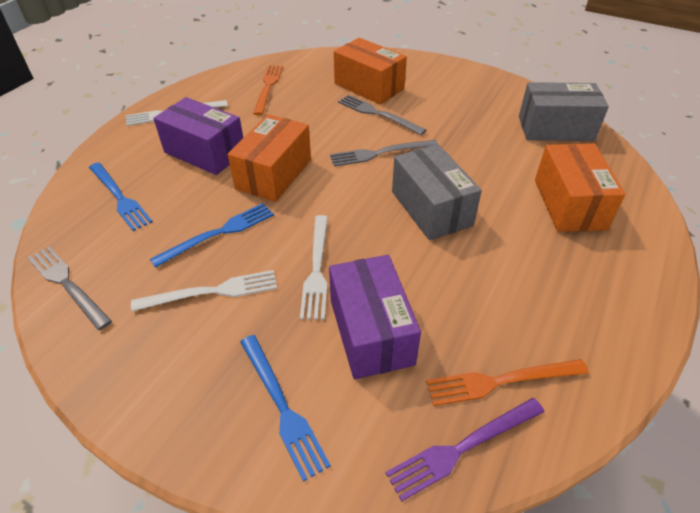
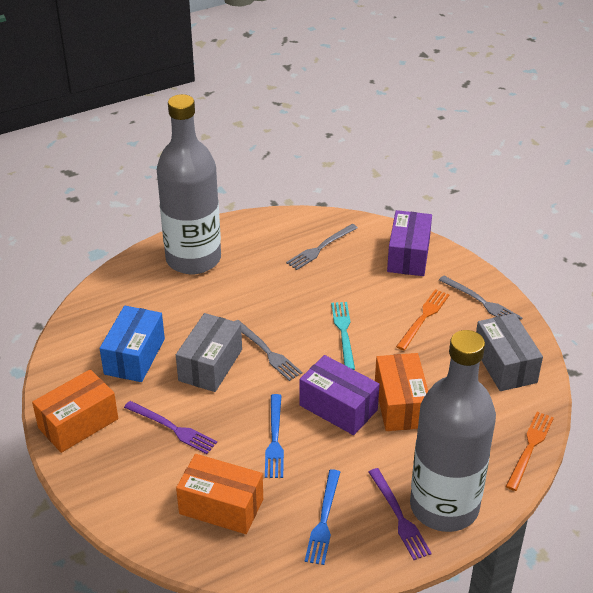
blue box: 0 -> 1
blue fork: 3 -> 2
grey bottle: 0 -> 2
purple fork: 1 -> 2
turquoise fork: 0 -> 1
white fork: 3 -> 0

